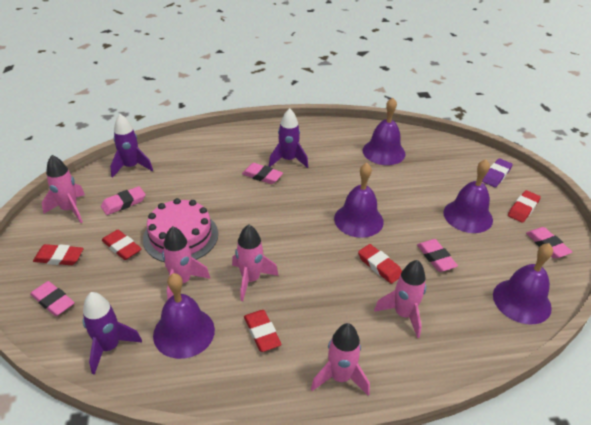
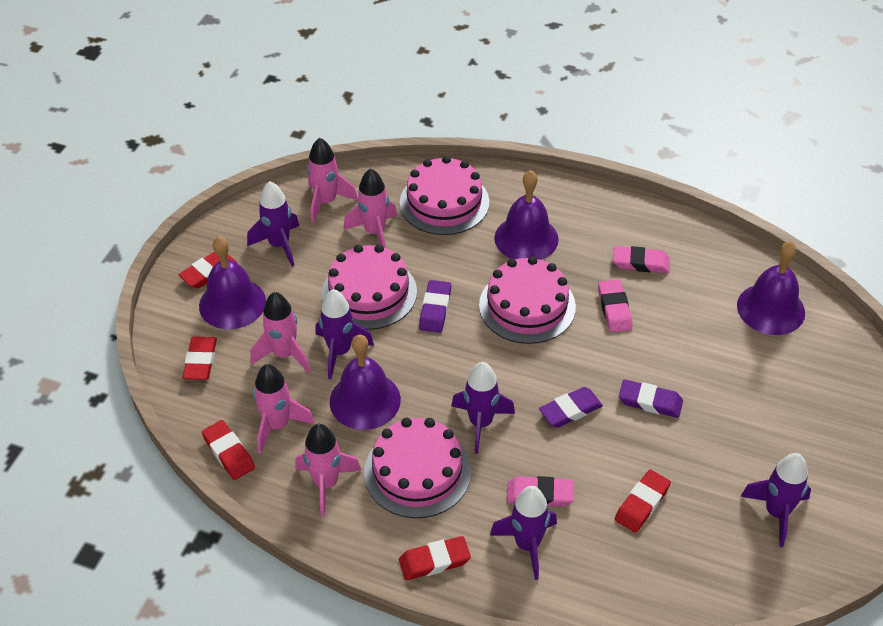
pink cake: 1 -> 4
pink eraser: 5 -> 3
purple bell: 5 -> 4
purple eraser: 1 -> 3
purple rocket: 3 -> 5

